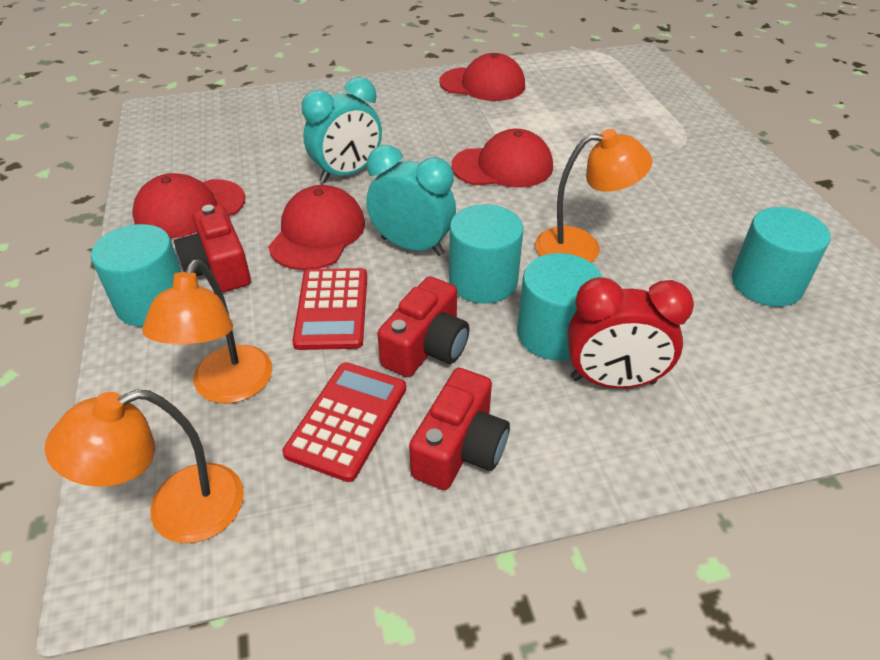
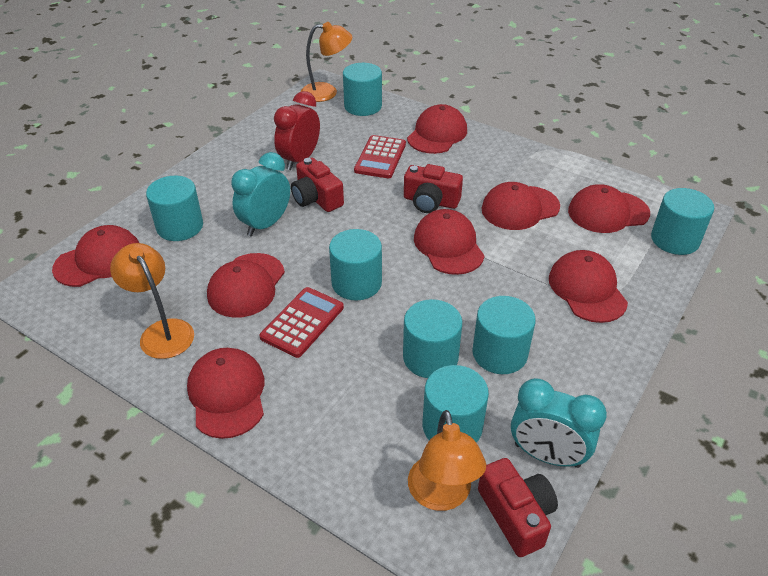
red cap: 4 -> 8
turquoise cylinder: 4 -> 7

